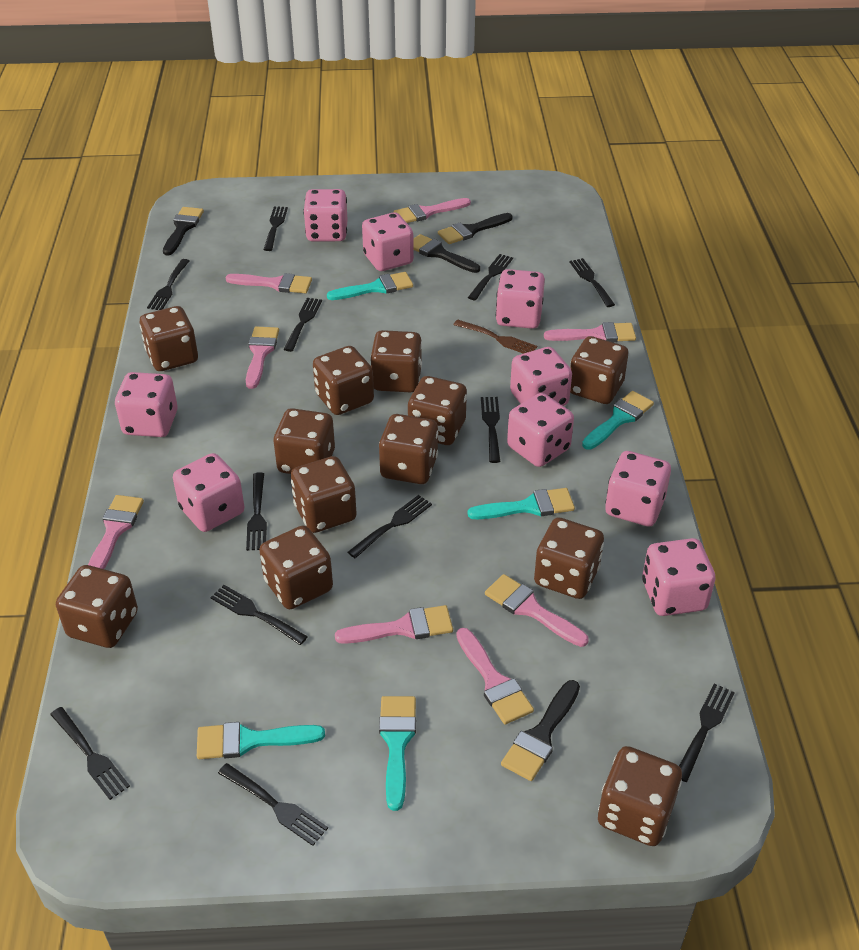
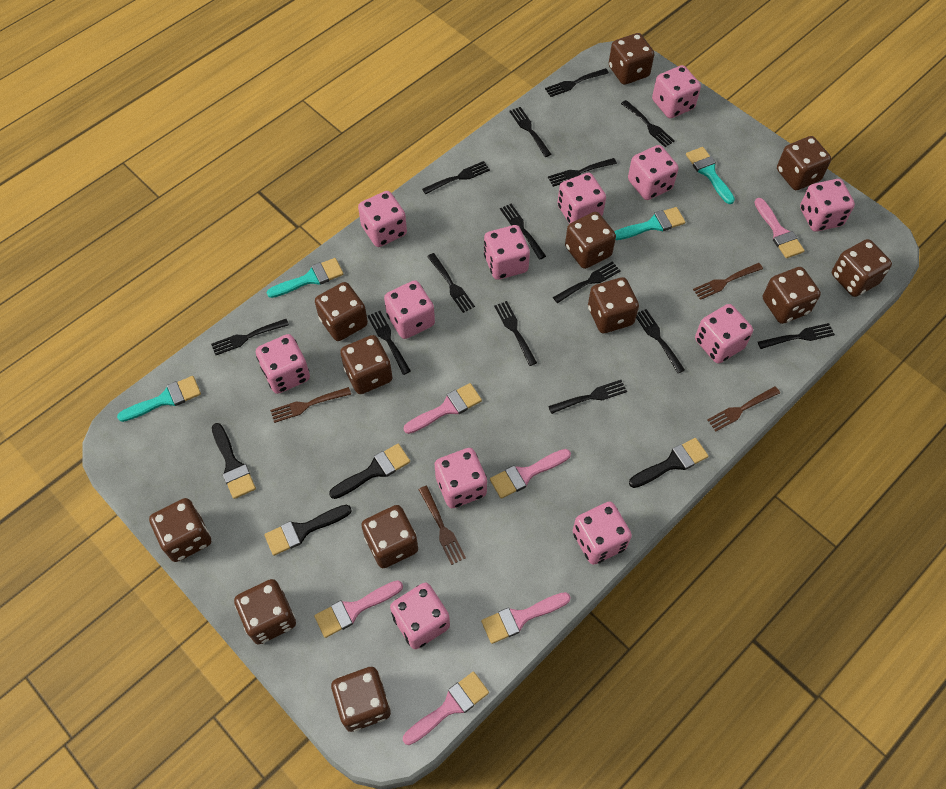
black fork: 12 -> 14
brown fork: 1 -> 4
pink brush: 8 -> 6
pink dice: 9 -> 12
turquoise brush: 5 -> 4

